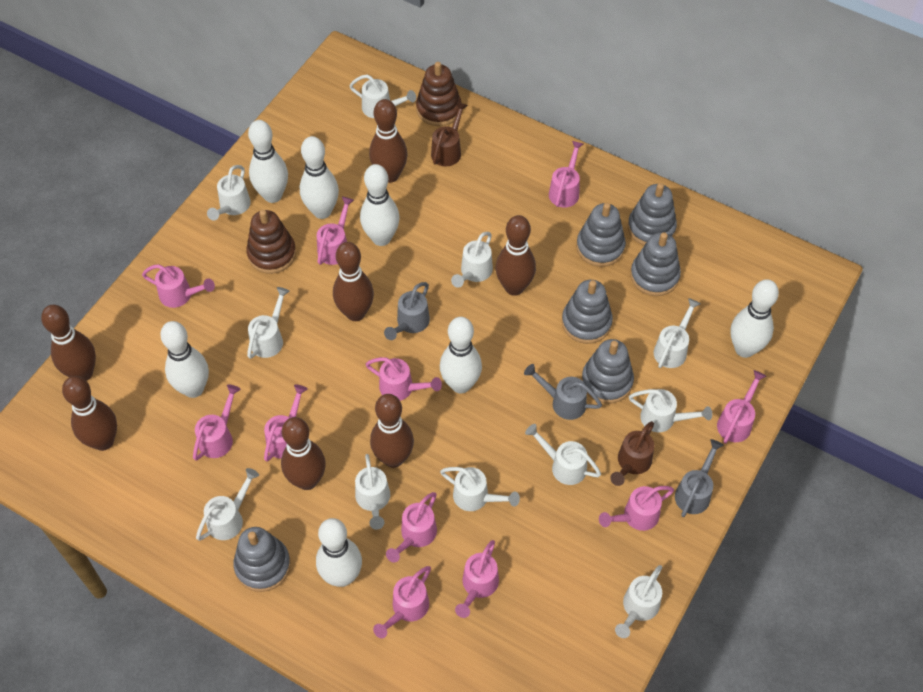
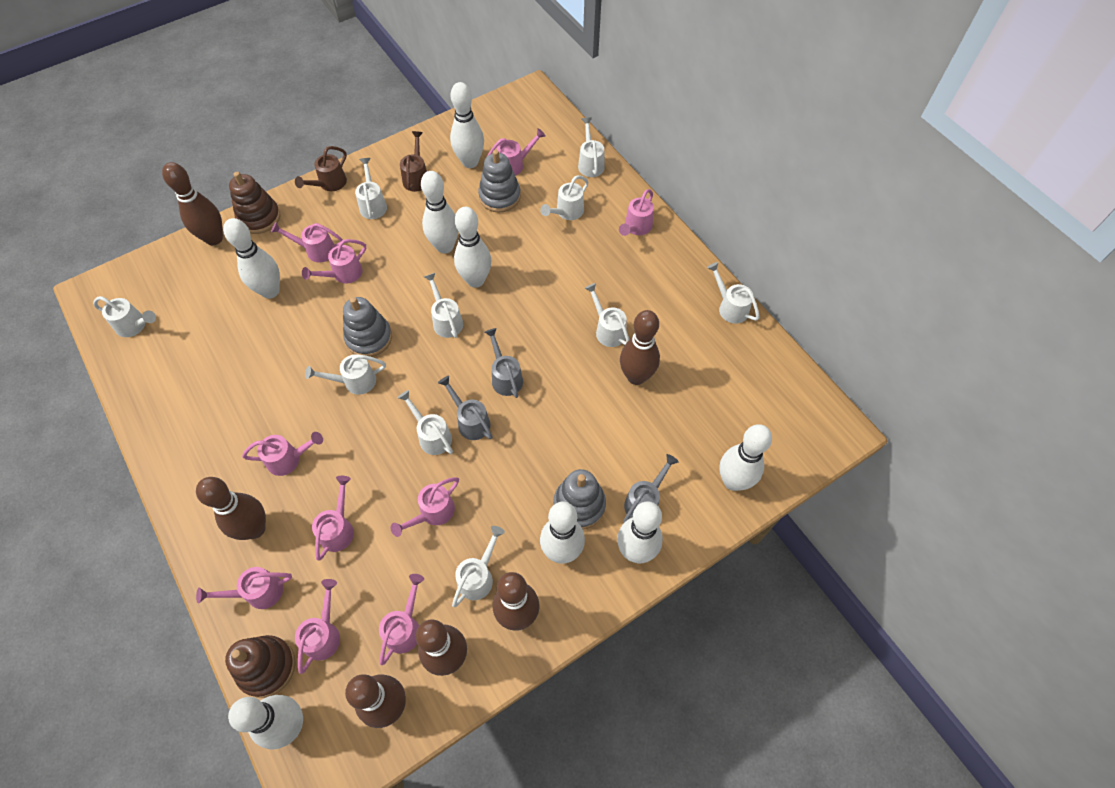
brown bowling pin: 7 -> 6
grey stacking toy: 6 -> 3
pink watering can: 11 -> 10
white bowling pin: 7 -> 8
white watering can: 11 -> 10

